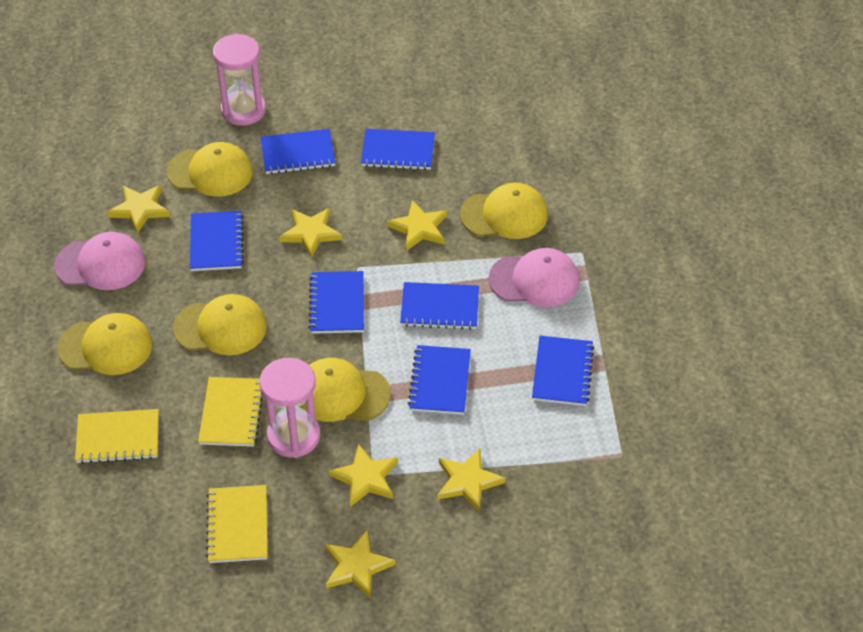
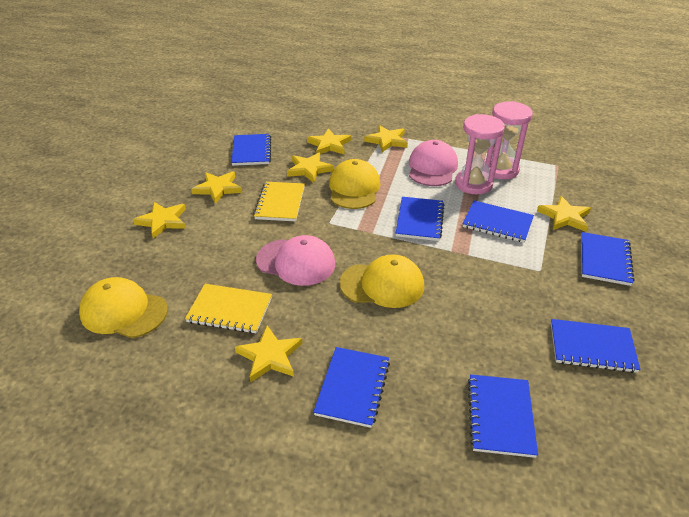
yellow cap: 5 -> 3
yellow notebook: 3 -> 2
yellow star: 6 -> 7

